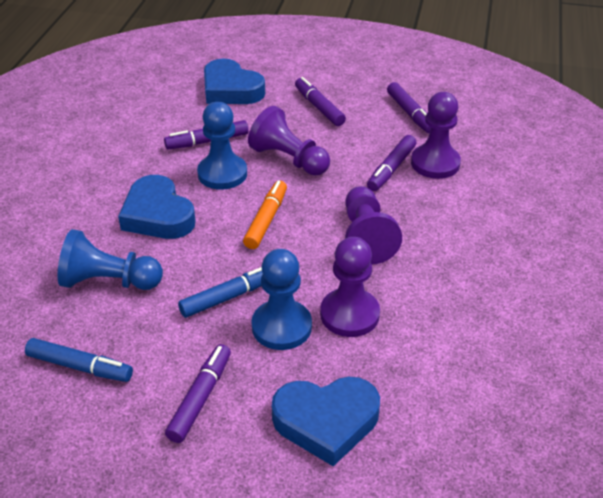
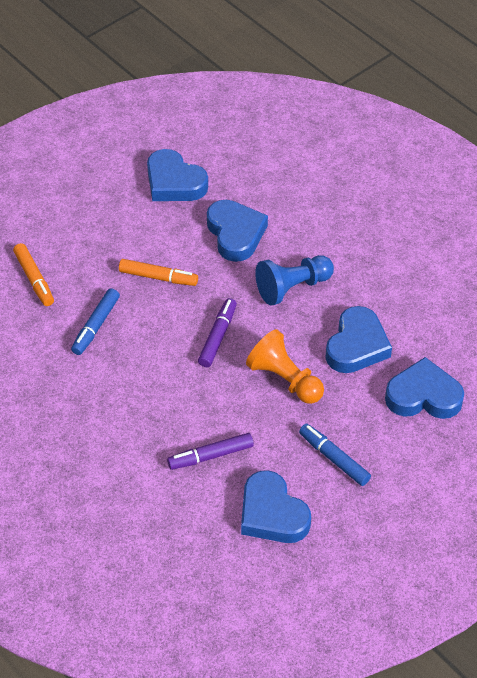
blue heart: 3 -> 5
blue pawn: 3 -> 1
orange marker: 1 -> 2
orange pawn: 0 -> 1
purple marker: 5 -> 2
purple pawn: 4 -> 0

